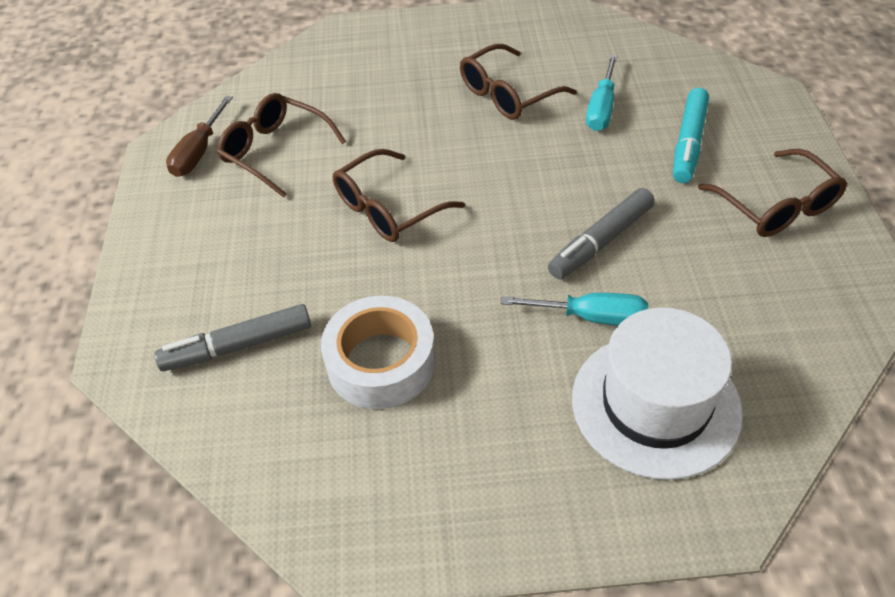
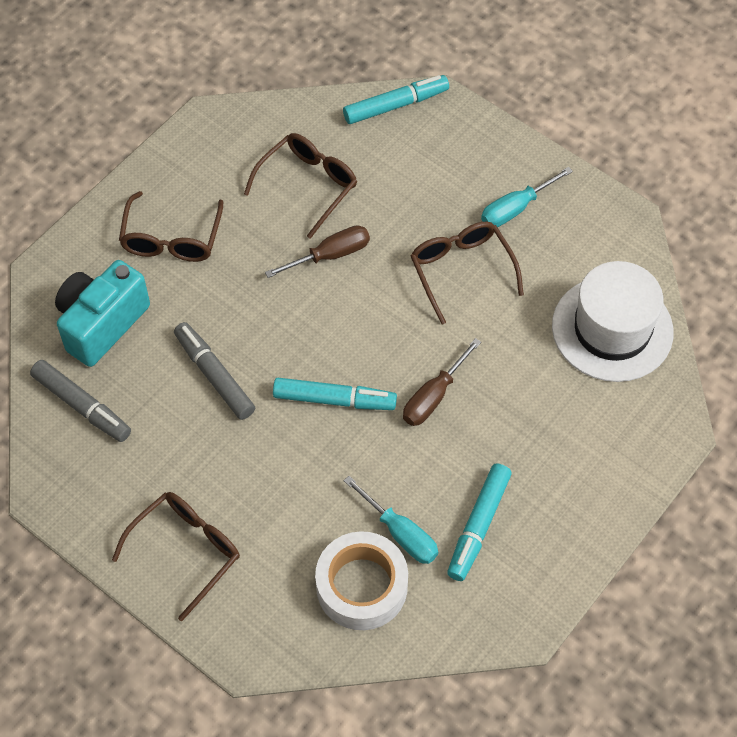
brown screwdriver: 1 -> 2
turquoise camera: 0 -> 1
turquoise marker: 1 -> 3

